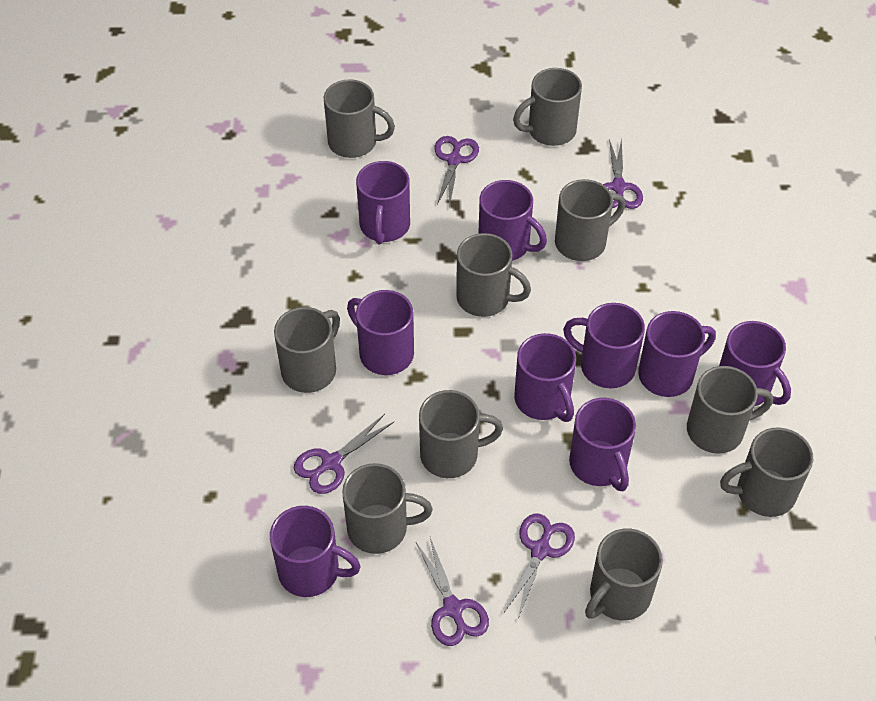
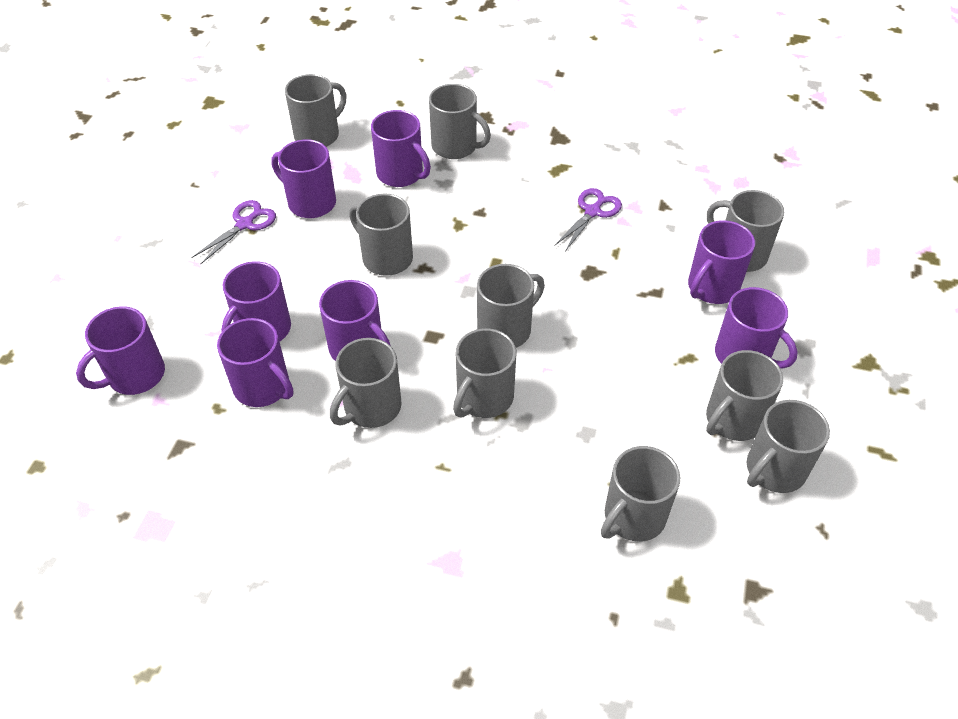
purple mug: 9 -> 8
purple scissors: 5 -> 2

